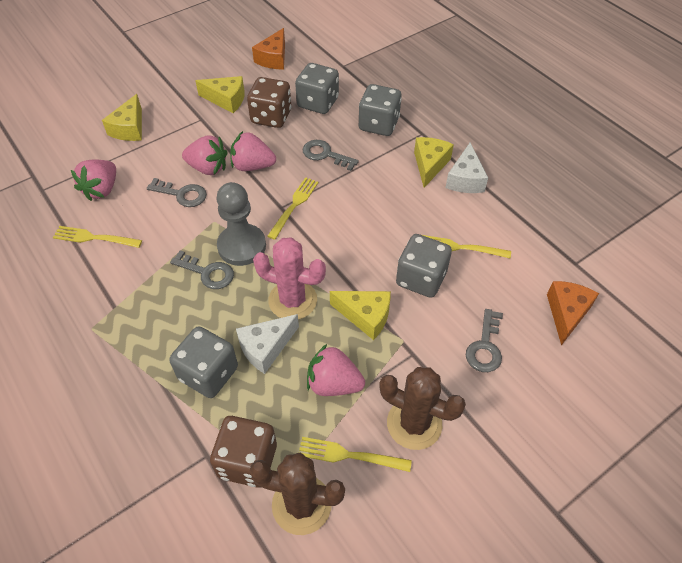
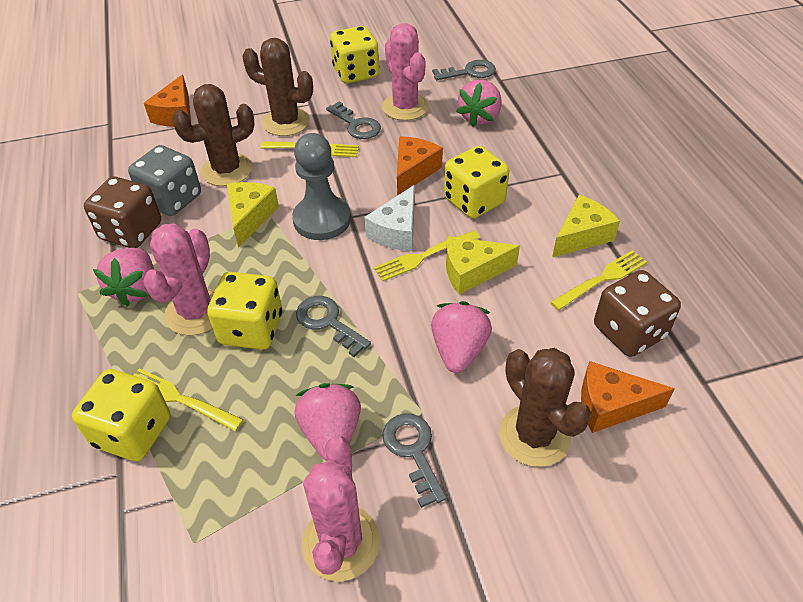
brown cactus: 2 -> 3
grey dice: 4 -> 1
orange cheese: 2 -> 3
pink cactus: 1 -> 3
white cheese: 2 -> 1
yellow cheese: 4 -> 3
yellow dice: 0 -> 4

